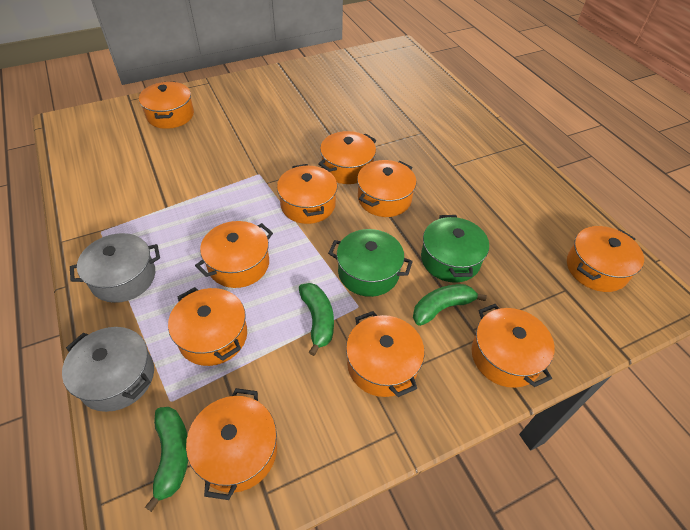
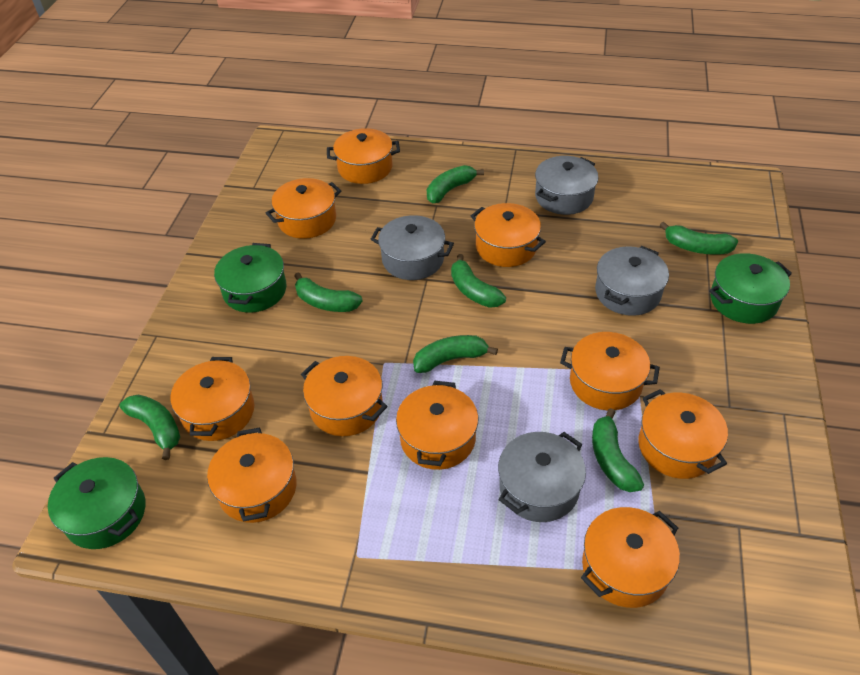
green banana: 3 -> 7
green pot: 2 -> 3
grey pot: 2 -> 4

